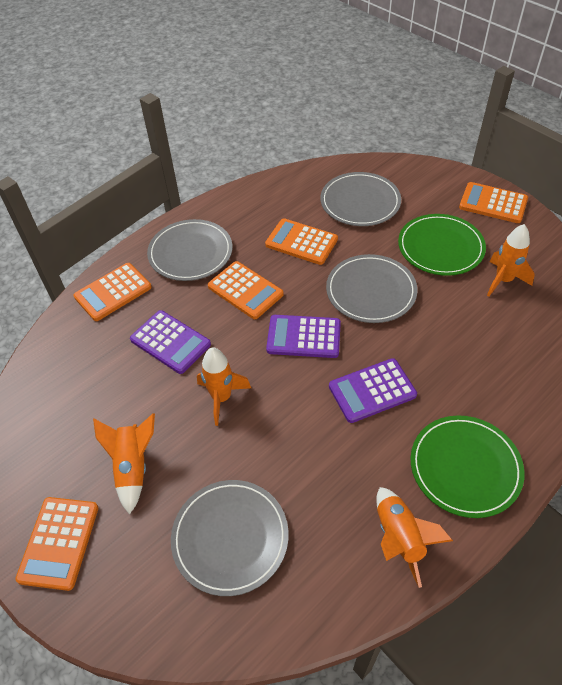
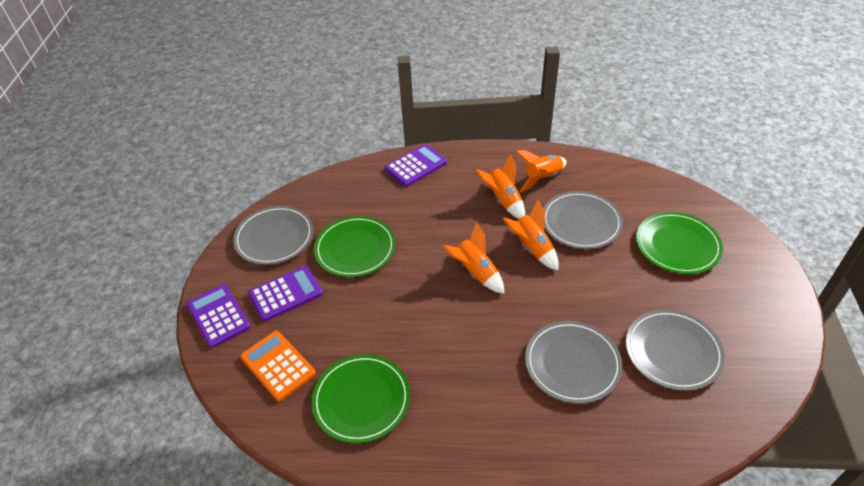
green plate: 2 -> 3
orange calculator: 5 -> 1

